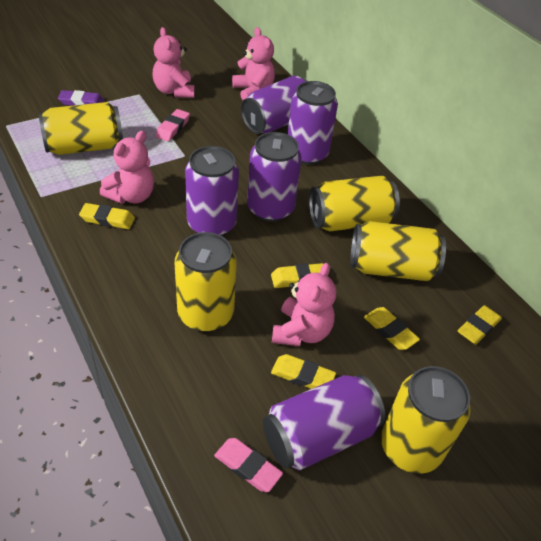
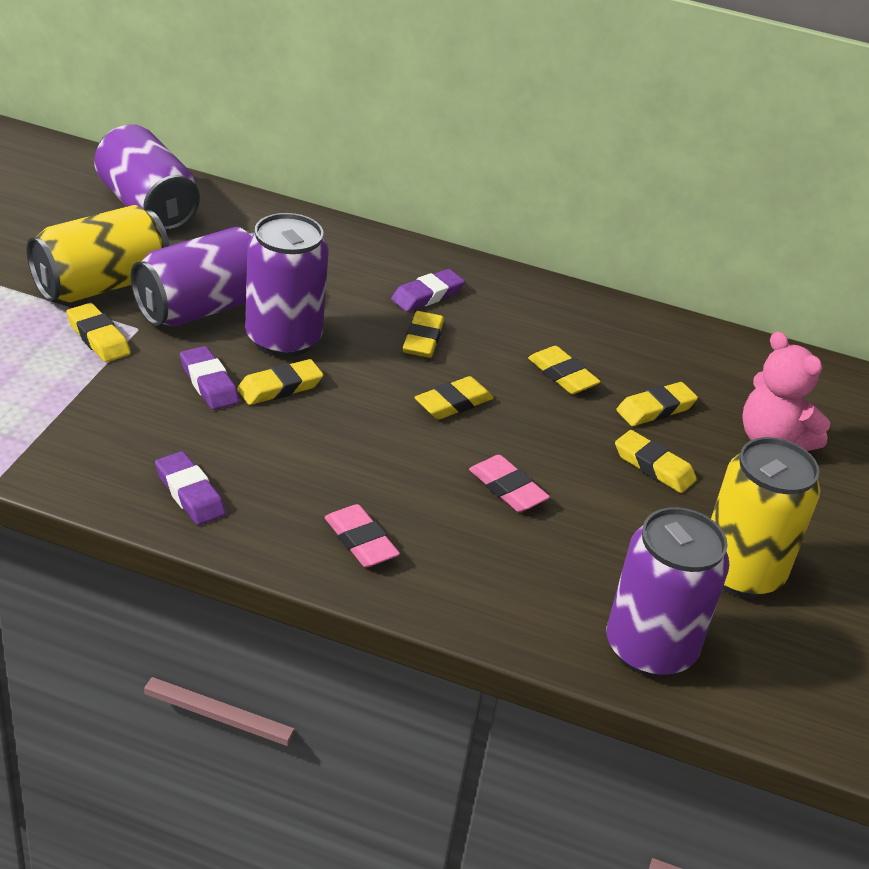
pink teddy bear: 4 -> 1
purple can: 5 -> 4
purple eraser: 1 -> 3
yellow can: 5 -> 2
yellow eraser: 5 -> 7

